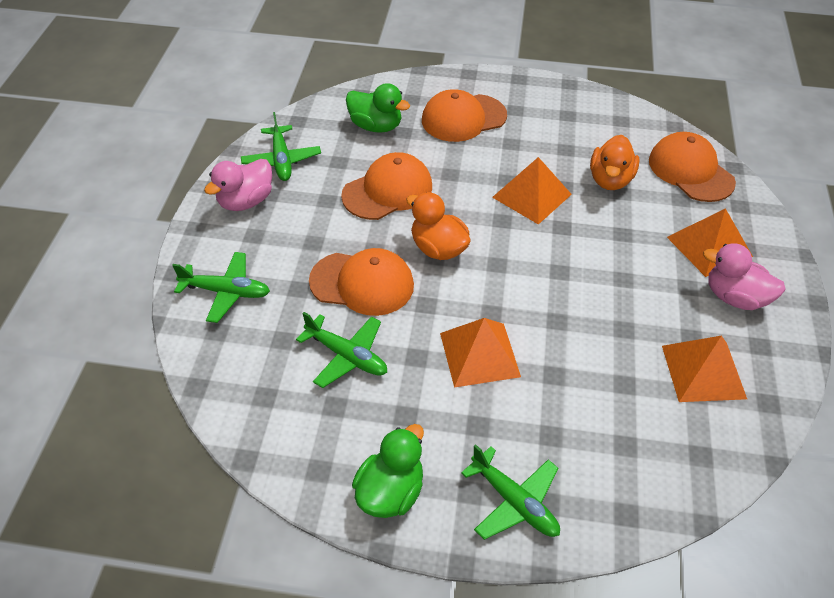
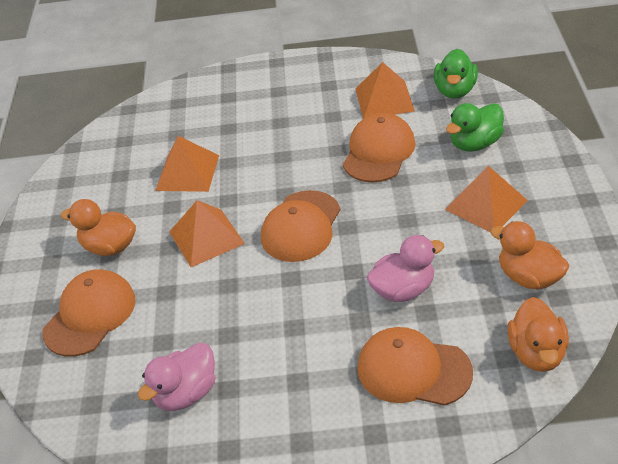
green plane: 4 -> 0
orange duck: 2 -> 3

